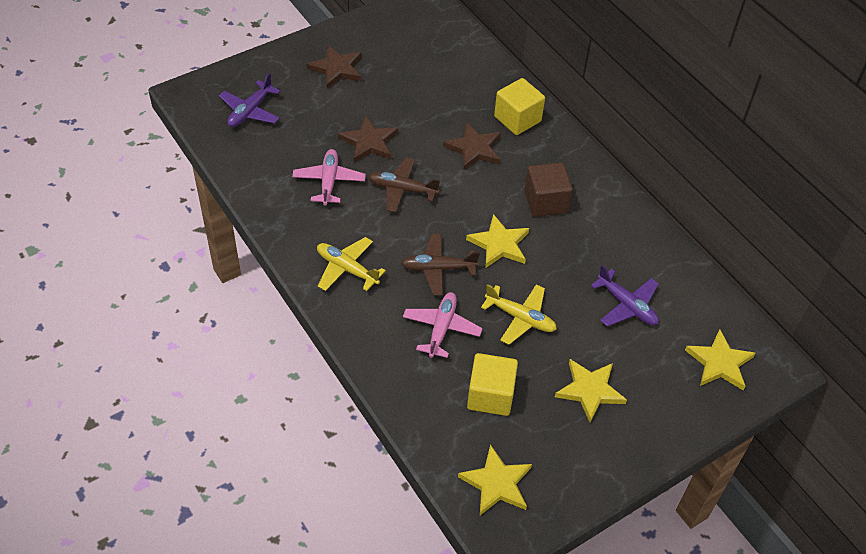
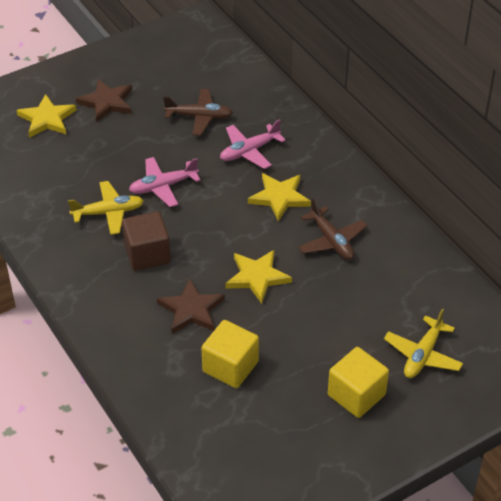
brown star: 3 -> 2
purple plane: 2 -> 0
yellow star: 4 -> 3

